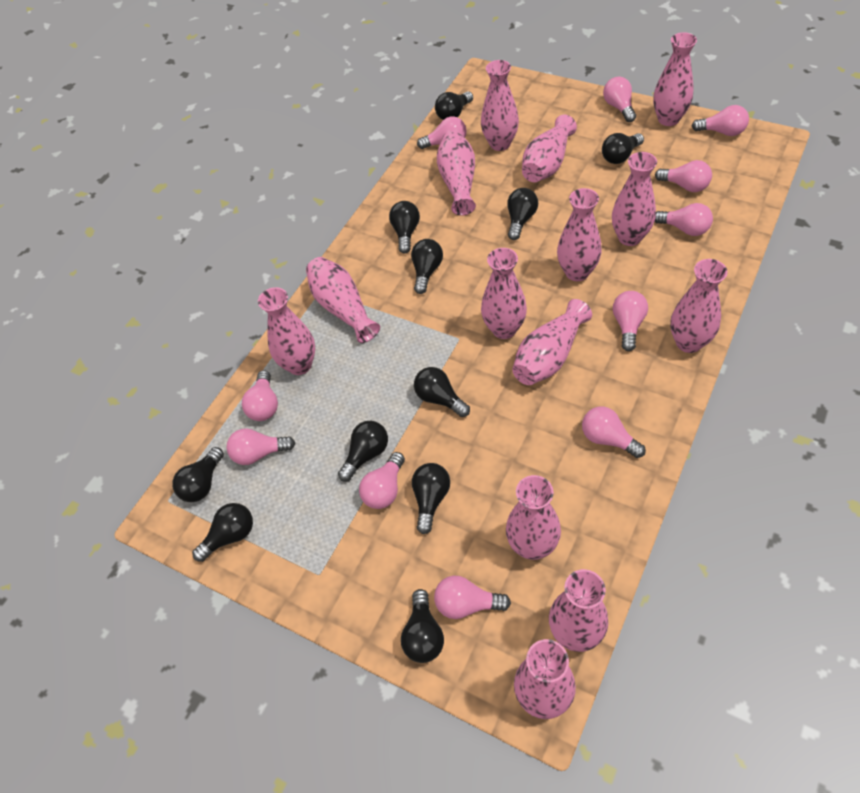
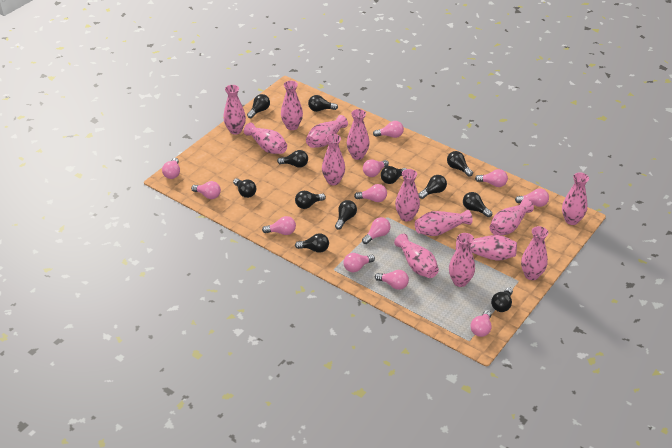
black light bulb: 11 -> 12
pink light bulb: 11 -> 12

